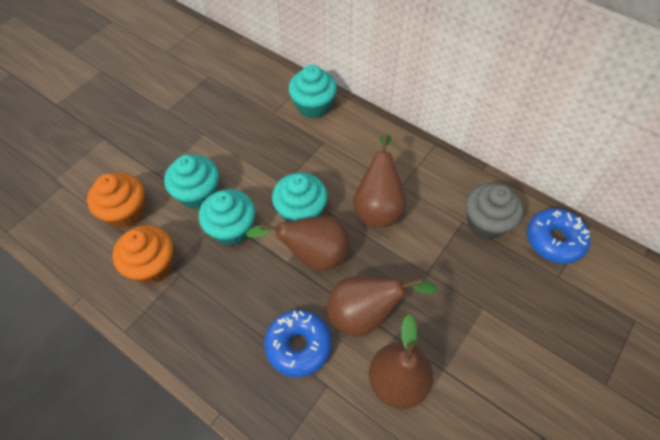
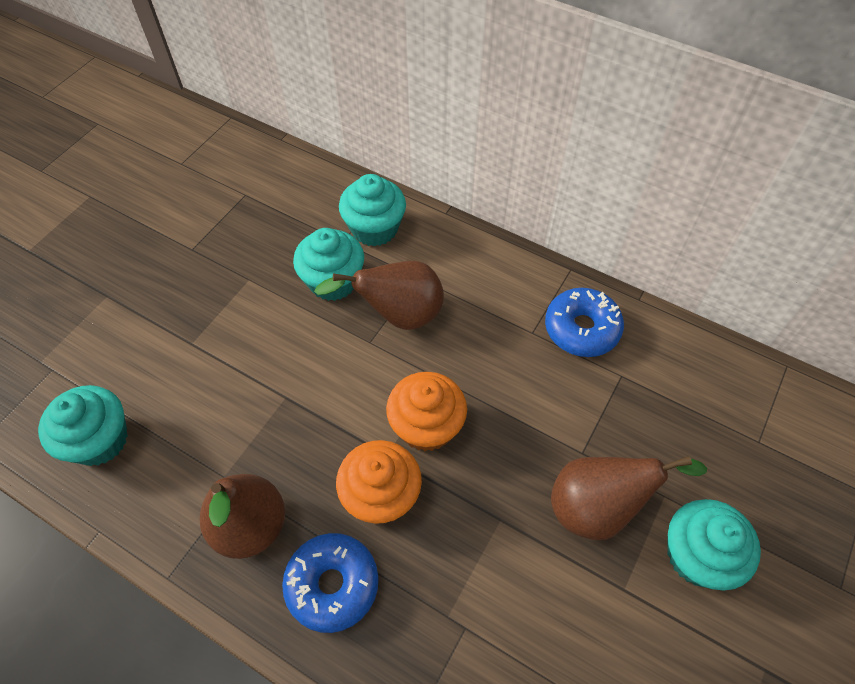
brown pear: 4 -> 3
grey cupcake: 1 -> 0

